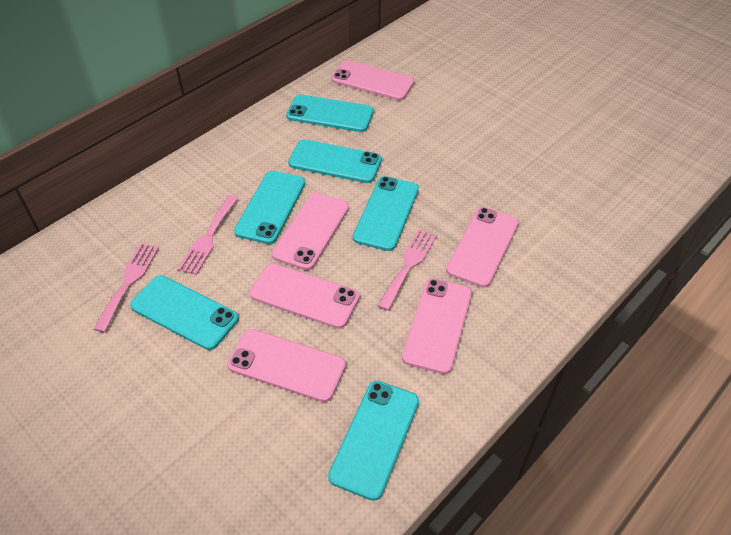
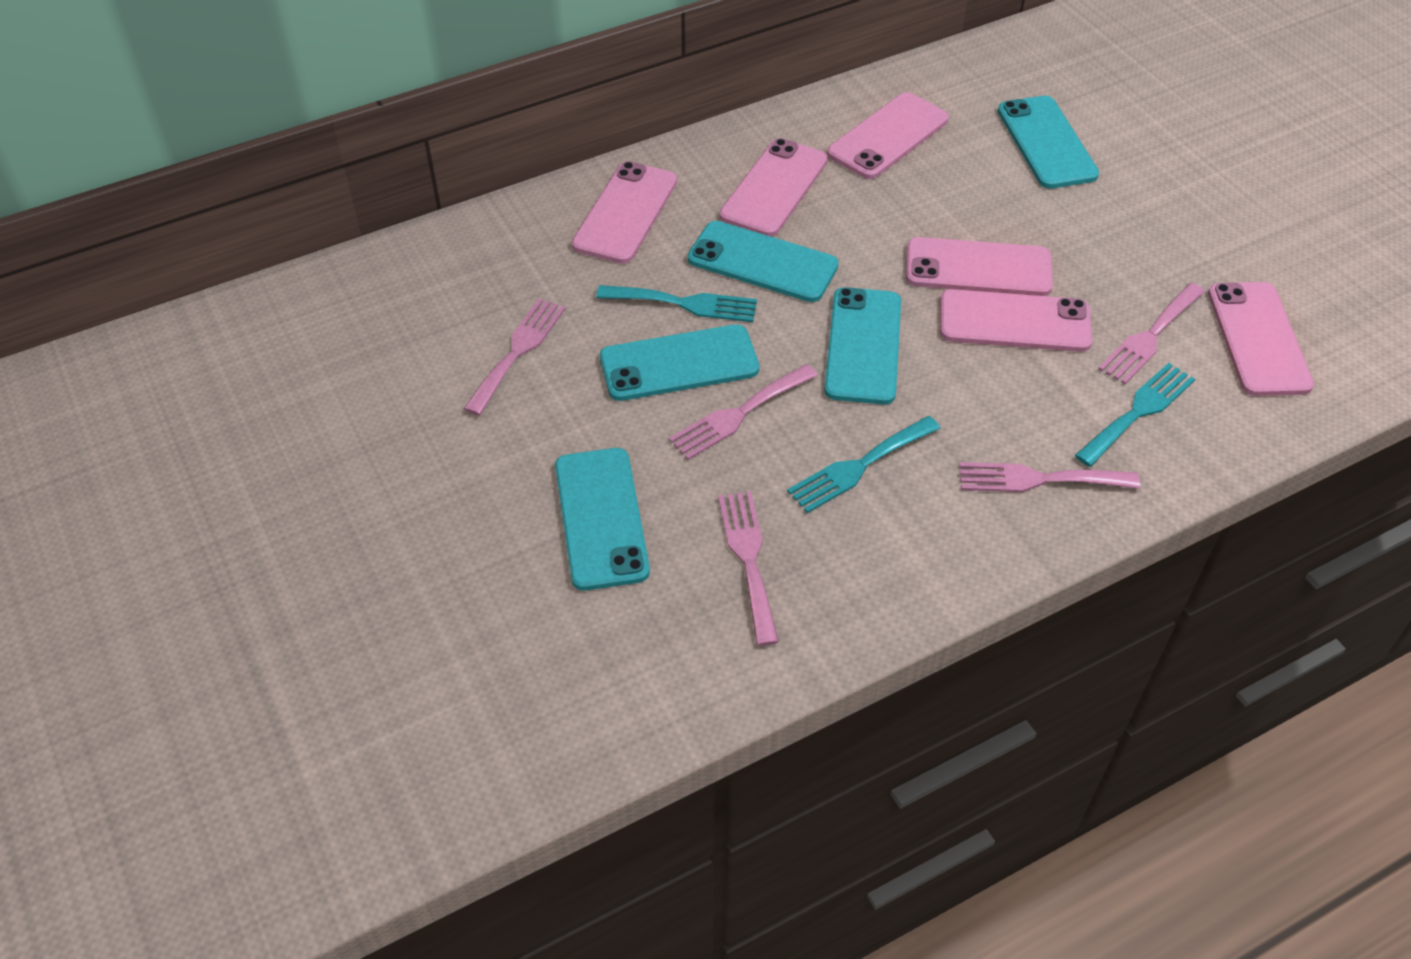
pink fork: 3 -> 5
turquoise fork: 0 -> 3
turquoise phone: 6 -> 5

